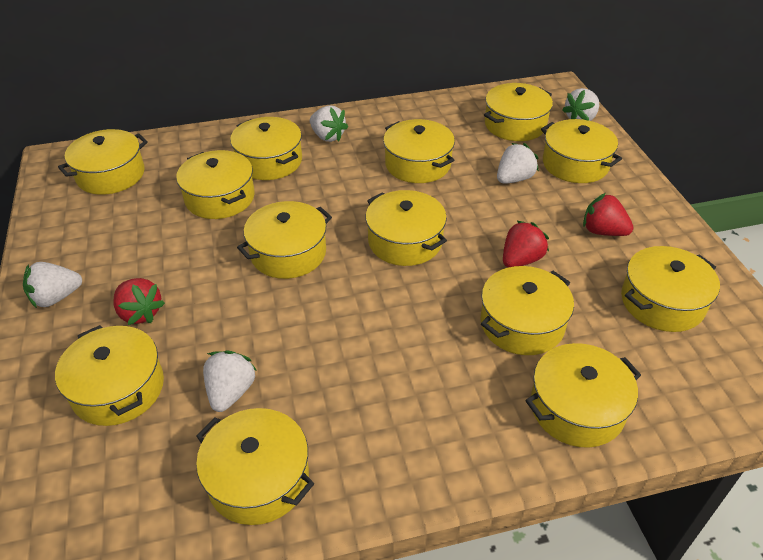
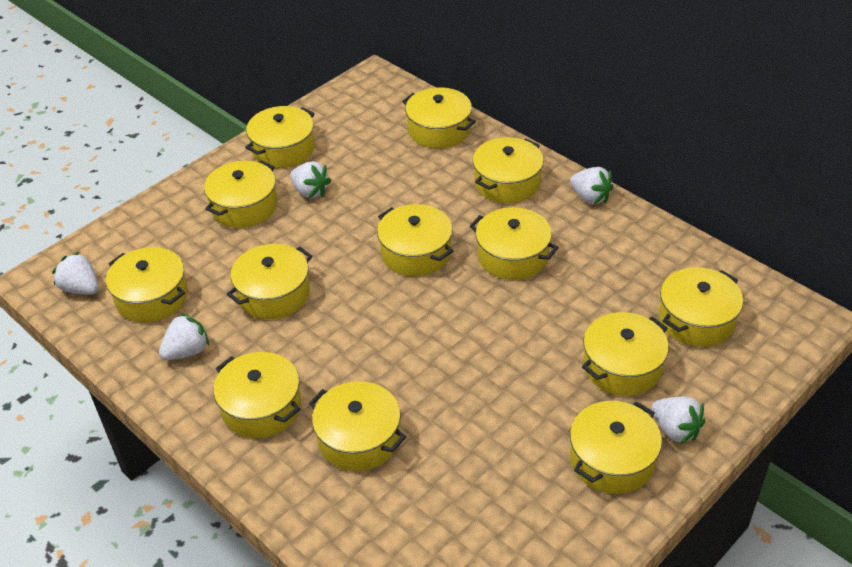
red strawberry: 3 -> 0

